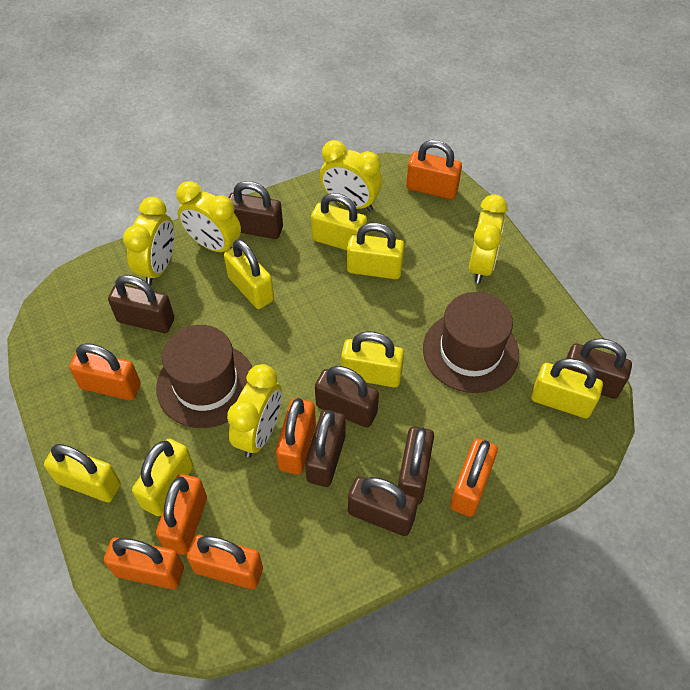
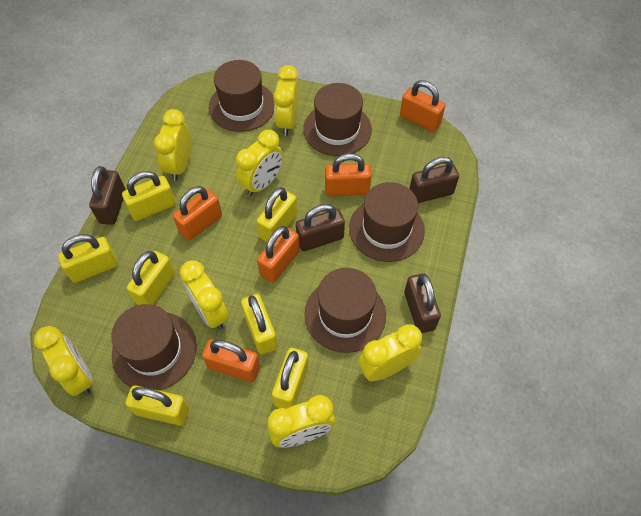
brown hat: 2 -> 5
brown padlock: 7 -> 4
orange padlock: 7 -> 5
yellow clock: 5 -> 7

